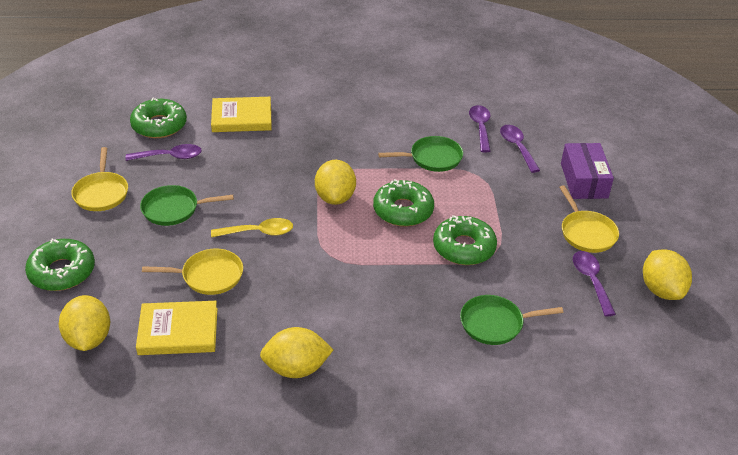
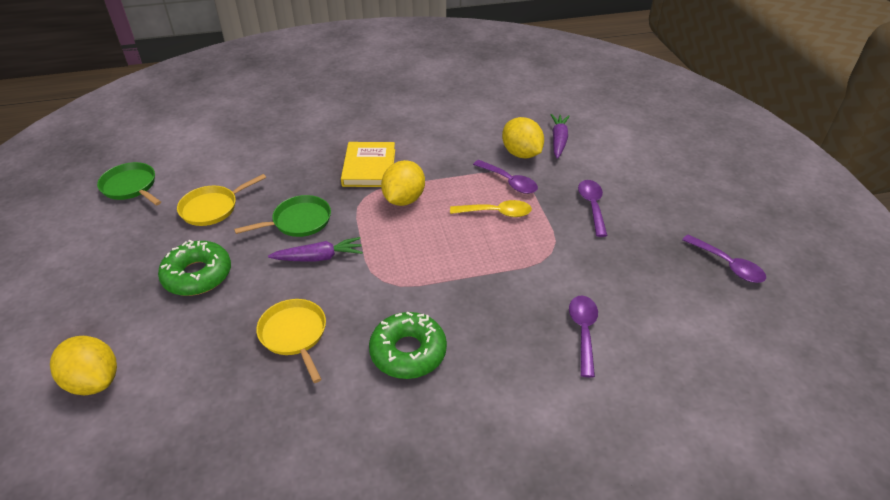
green donut: 4 -> 2
green pan: 3 -> 2
purple box: 1 -> 0
purple carrot: 0 -> 2
yellow book: 2 -> 1
yellow lemon: 4 -> 3
yellow pan: 3 -> 2

